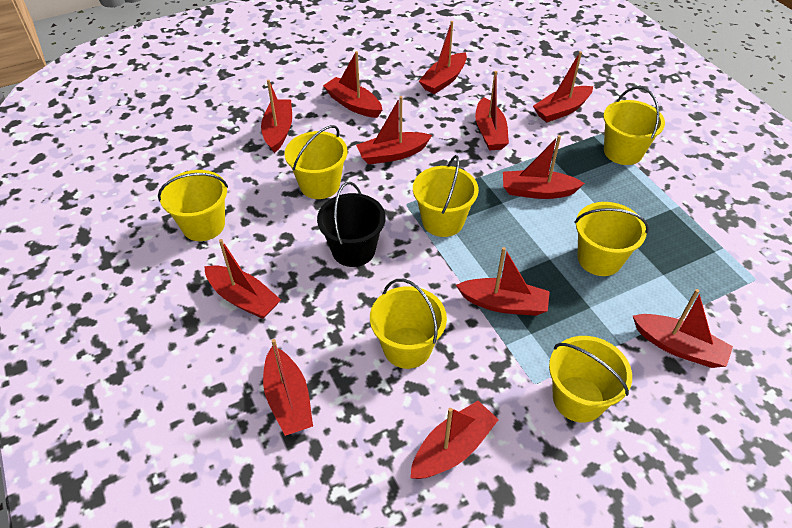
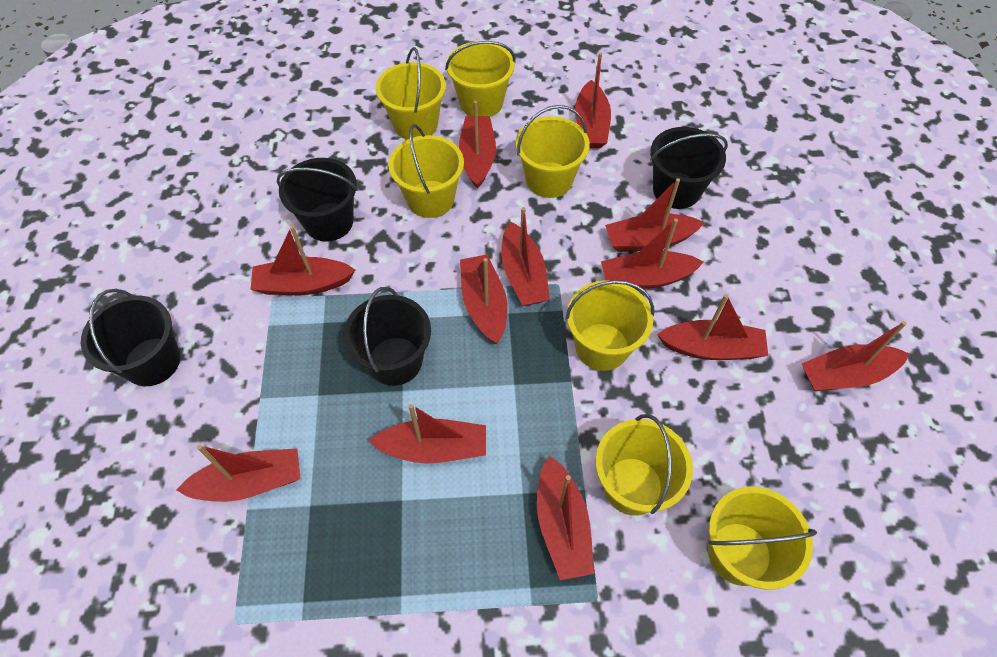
black bucket: 1 -> 4

